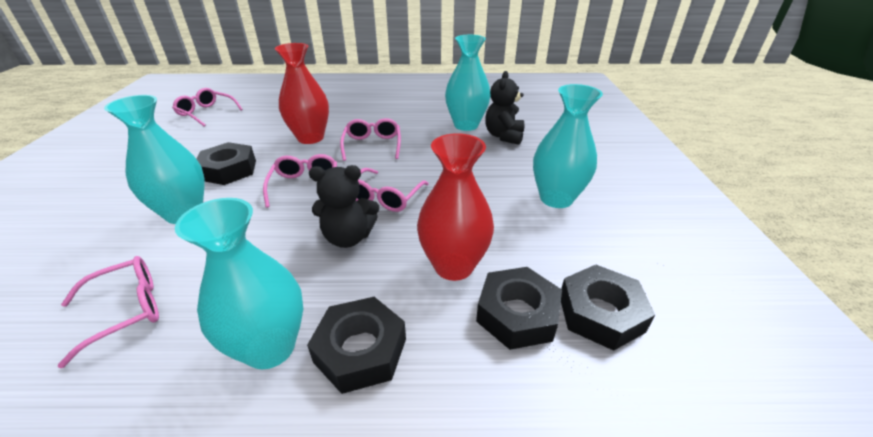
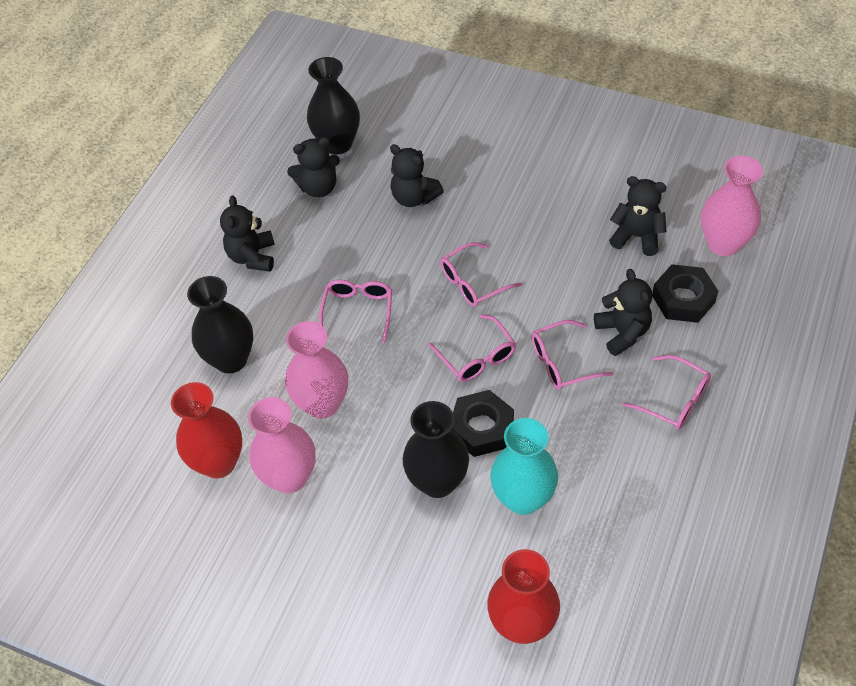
black nut: 4 -> 2
black teddy bear: 2 -> 5
black vase: 0 -> 3
pink vase: 0 -> 3
turquoise vase: 4 -> 1

